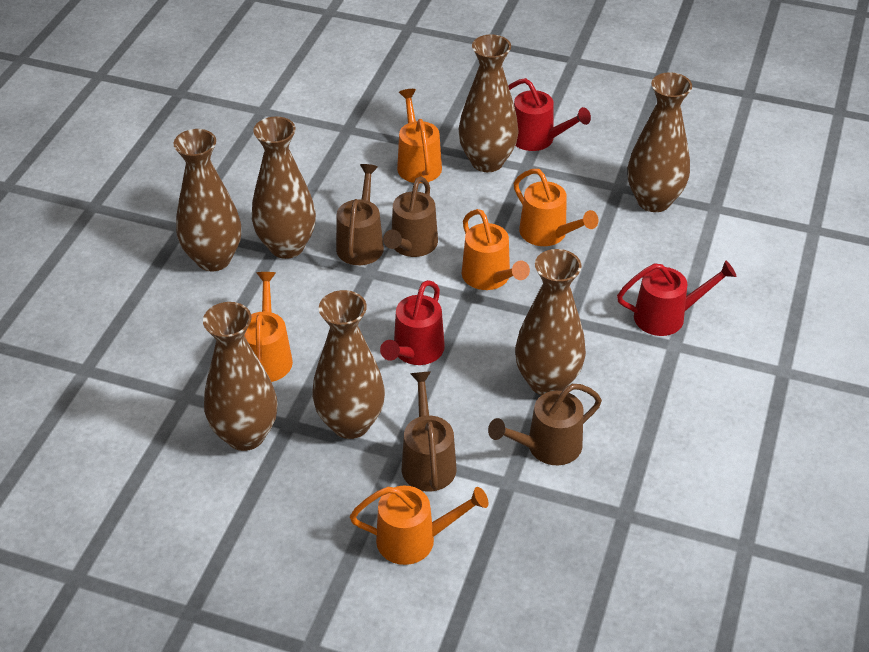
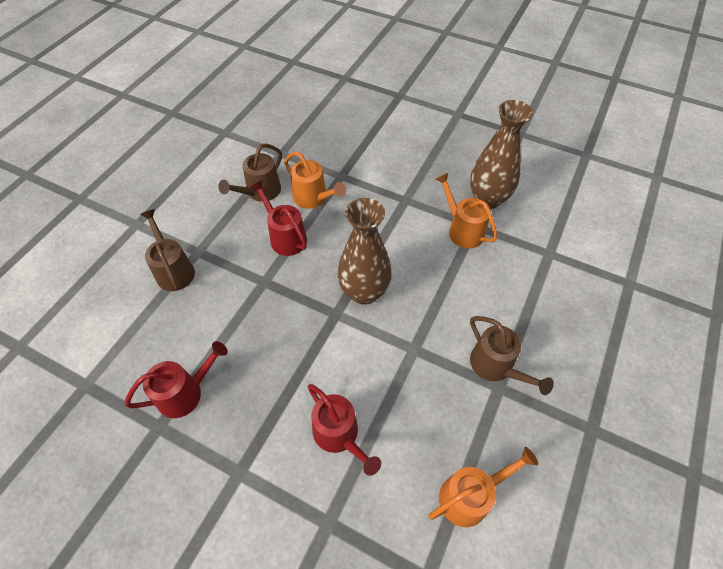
brown vase: 7 -> 2
brown watering can: 4 -> 3
orange watering can: 5 -> 3

